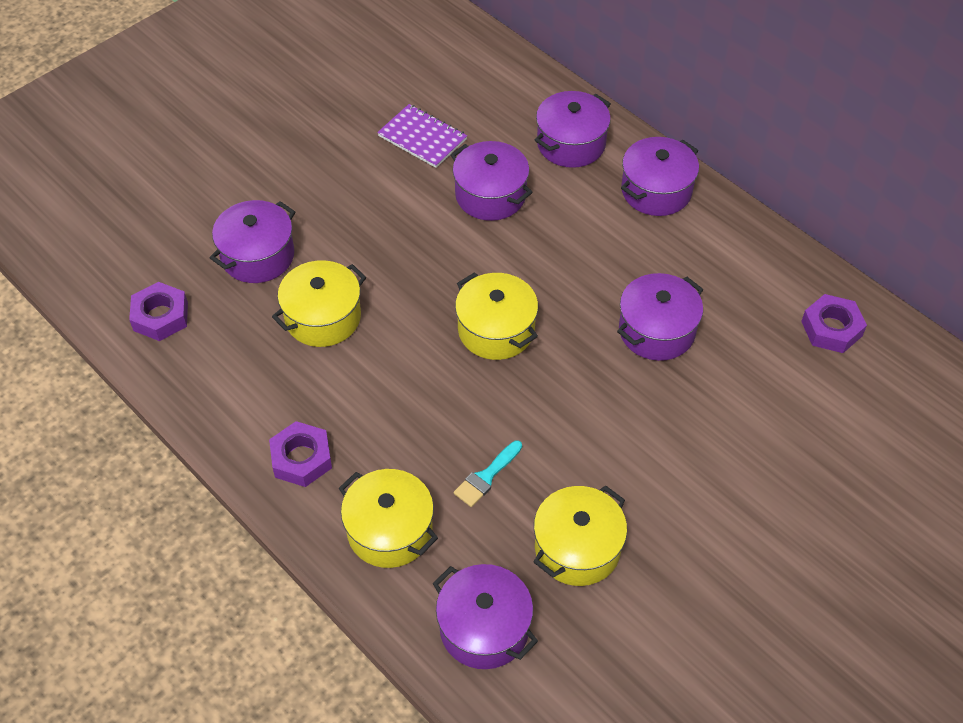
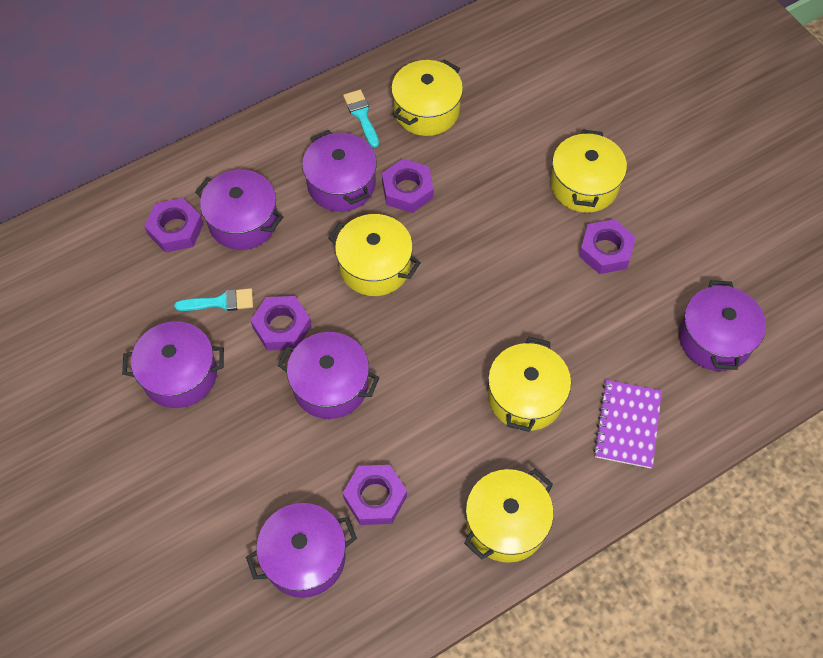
purple nut: 3 -> 5
turquoise brush: 1 -> 2
yellow pot: 4 -> 5

